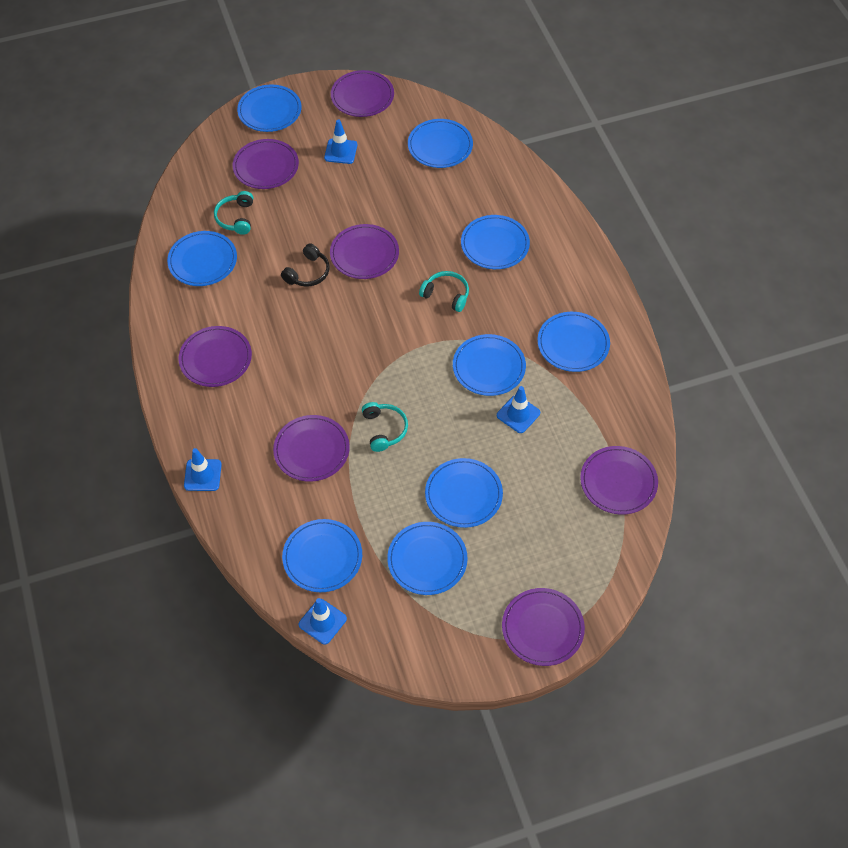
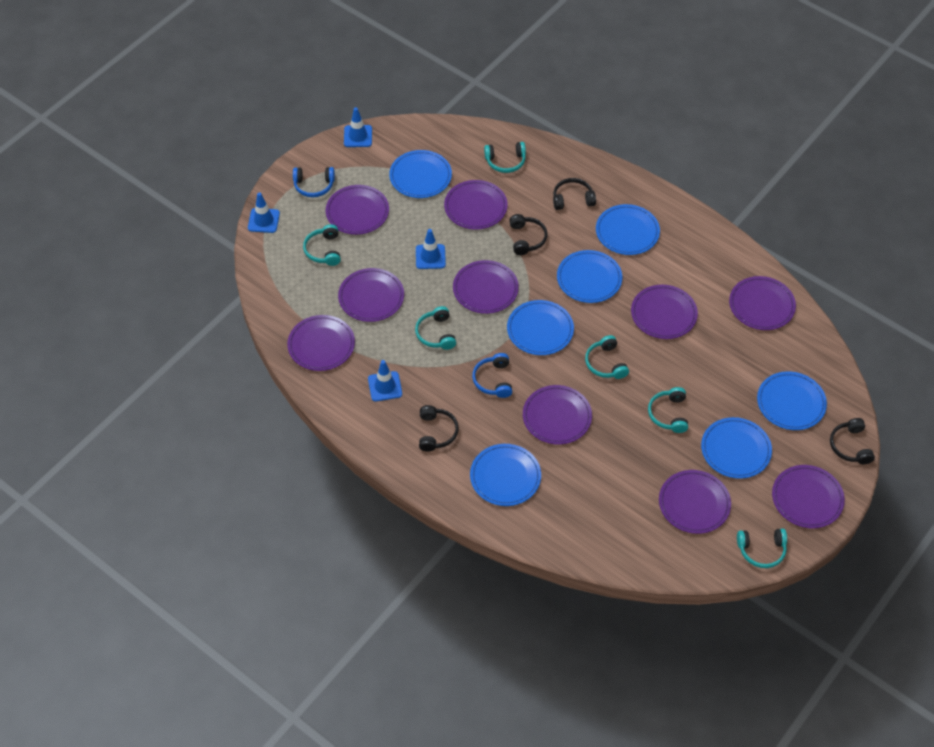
black headphones: 1 -> 4
blue headphones: 0 -> 2
blue plate: 9 -> 7
purple plate: 7 -> 10
turquoise headphones: 3 -> 6

